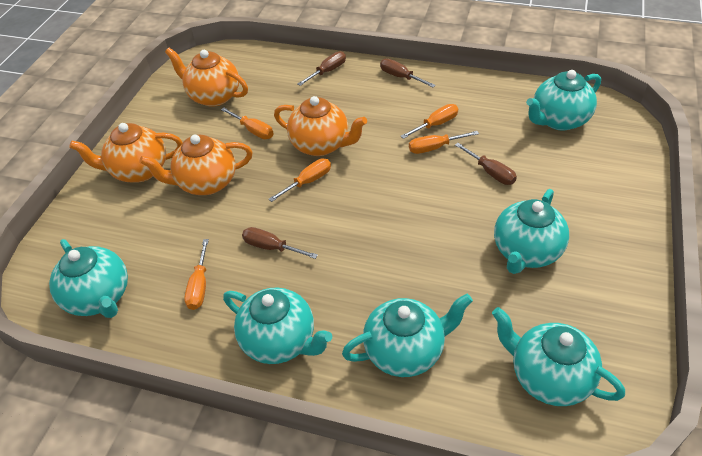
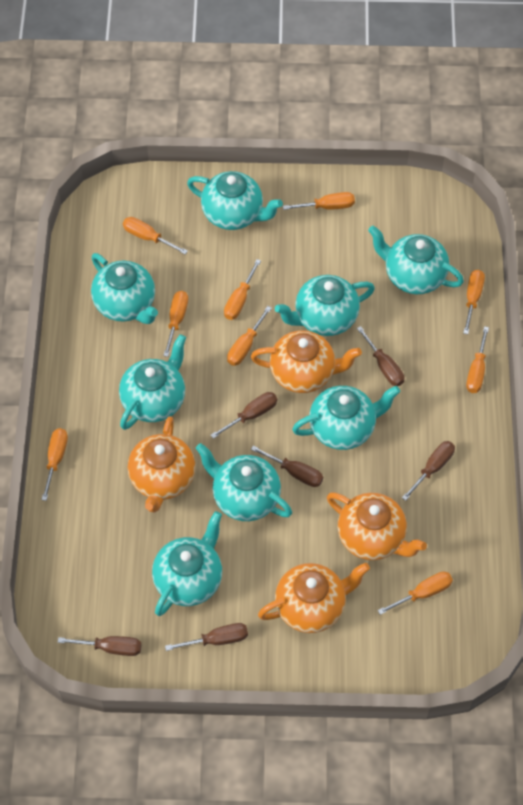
brown screwdriver: 4 -> 6
orange screwdriver: 5 -> 9
turquoise teapot: 6 -> 8

